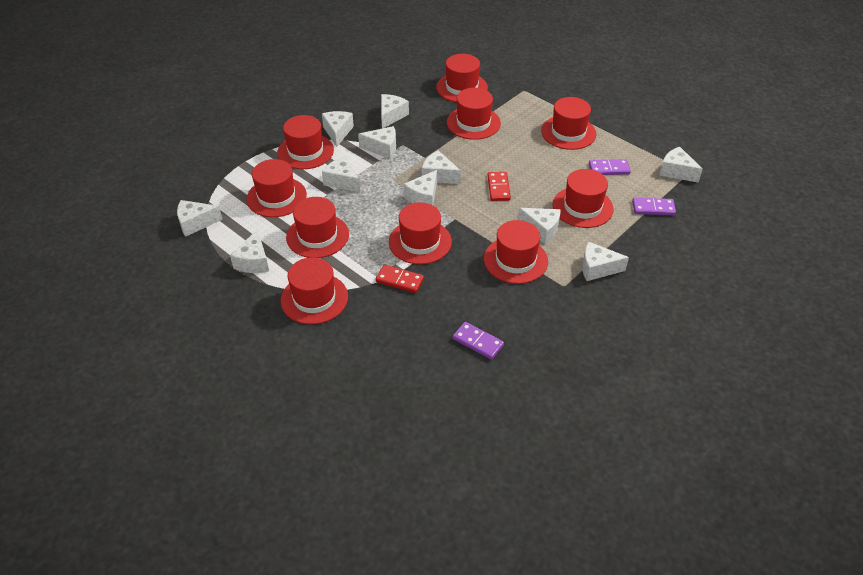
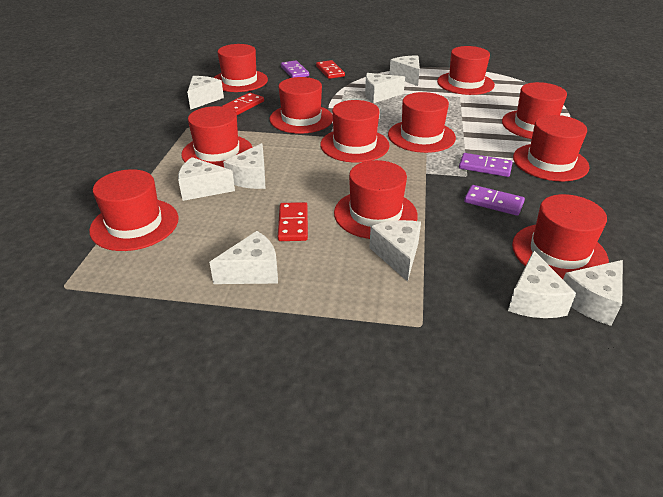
red domino: 2 -> 3
red hat: 10 -> 11
white cheese: 11 -> 9

